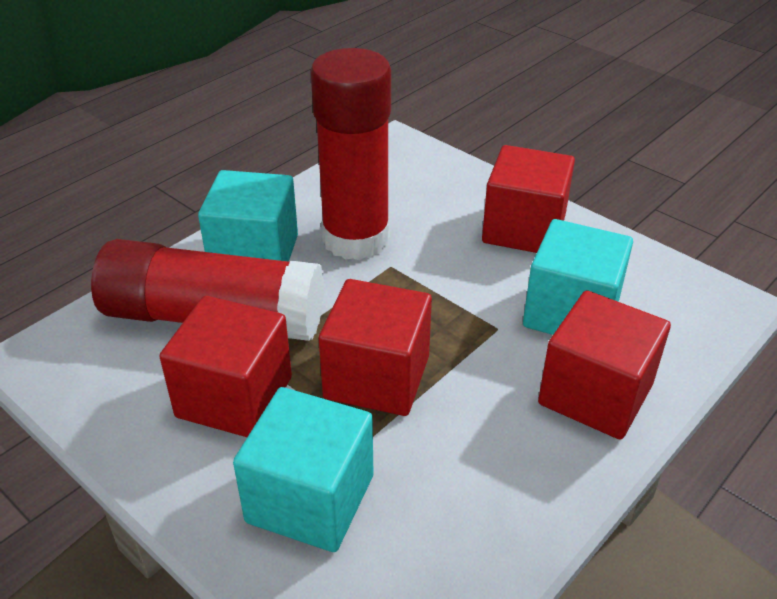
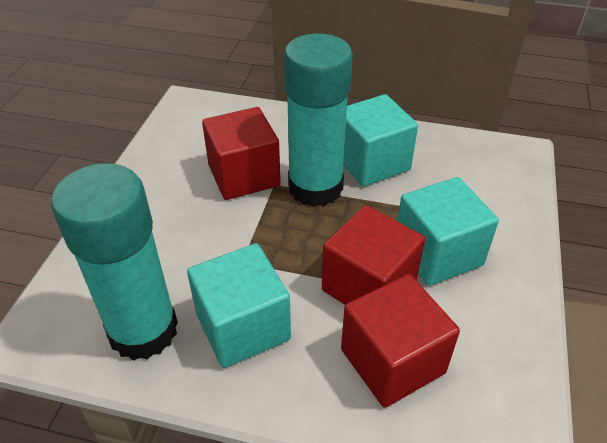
red cube: 4 -> 3
red glue stick: 2 -> 0
turquoise glue stick: 0 -> 2

